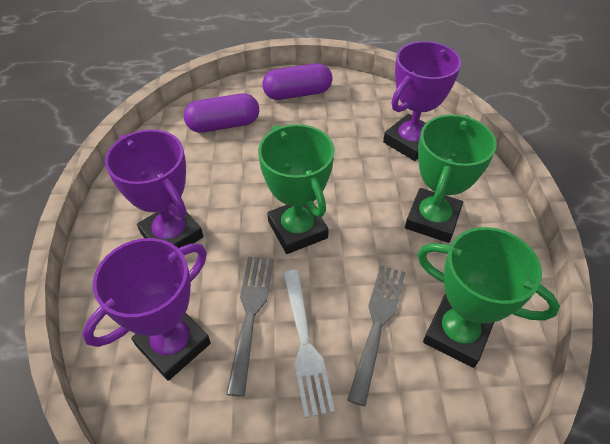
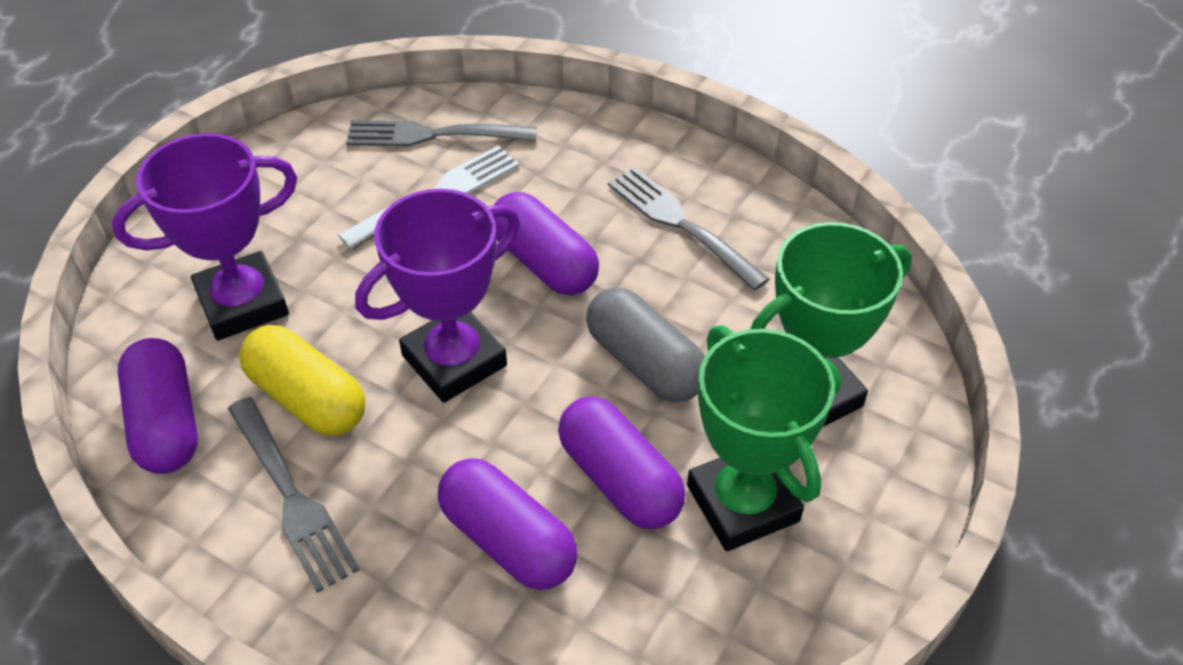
green trophy: 3 -> 2
grey capsule: 0 -> 1
grey fork: 2 -> 3
purple capsule: 2 -> 4
purple trophy: 3 -> 2
yellow capsule: 0 -> 1

